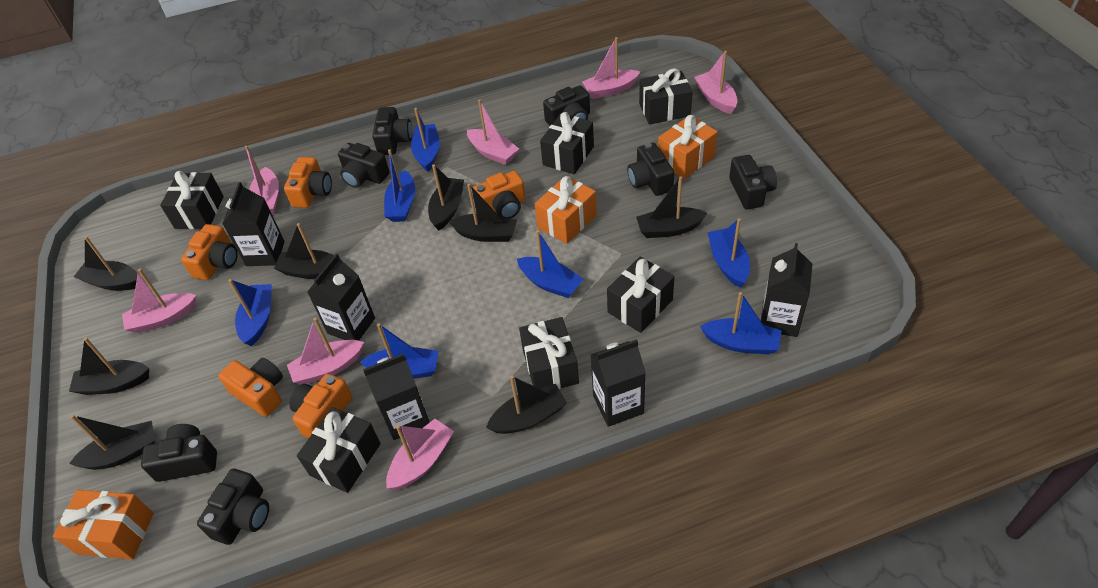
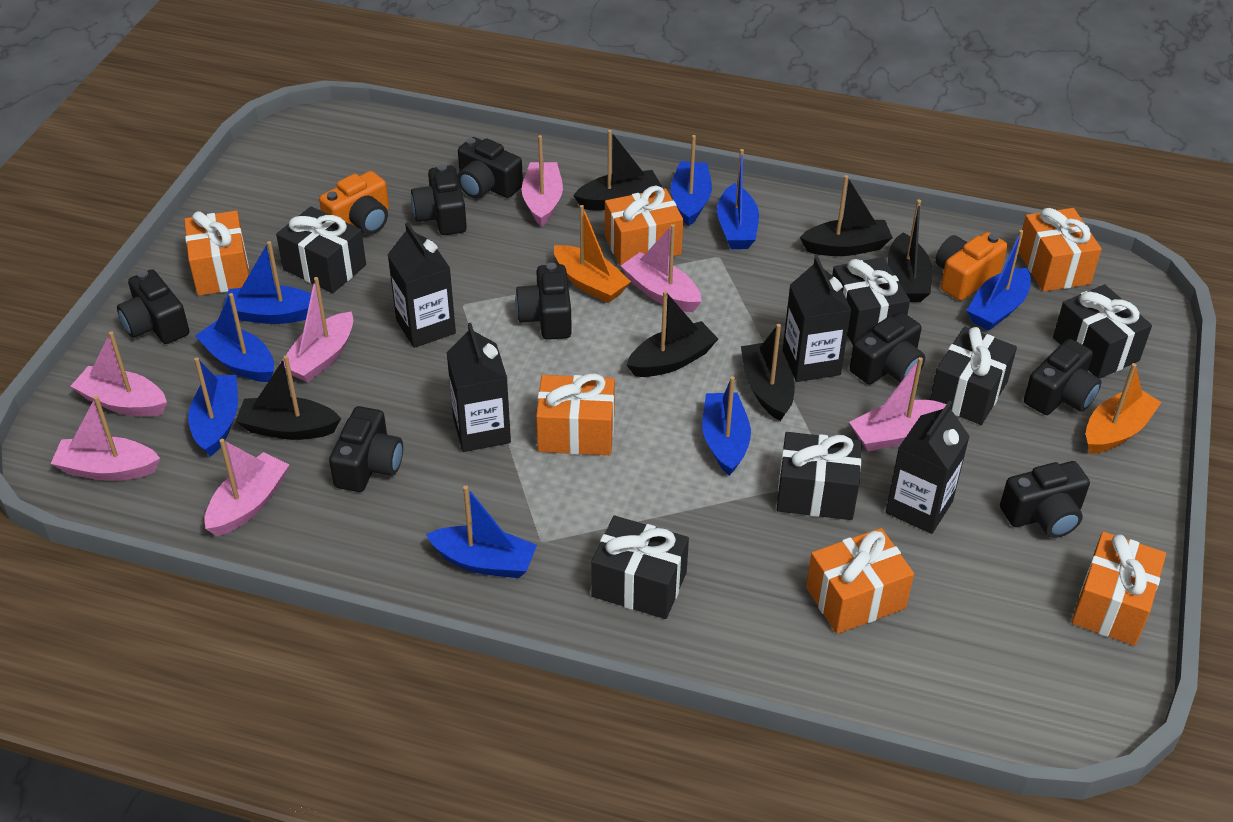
black boat: 8 -> 6
black camera: 7 -> 8
black carton: 5 -> 4
blue boat: 7 -> 8
orange boat: 0 -> 2
orange camera: 5 -> 2
orange gift: 3 -> 6

